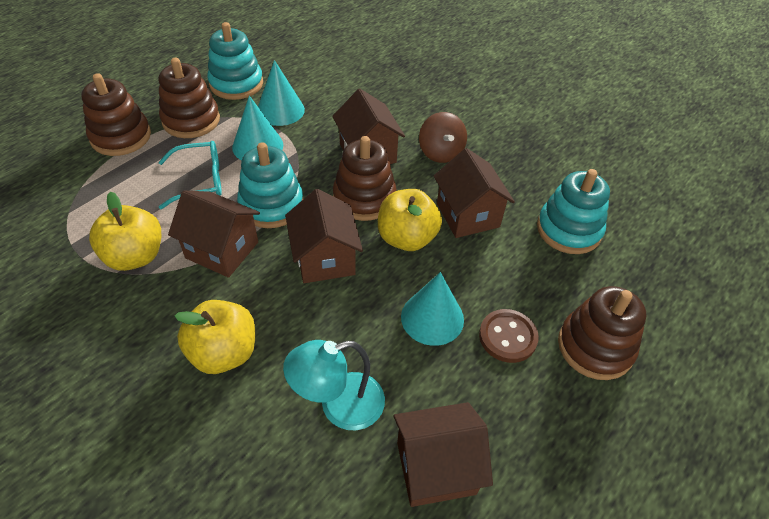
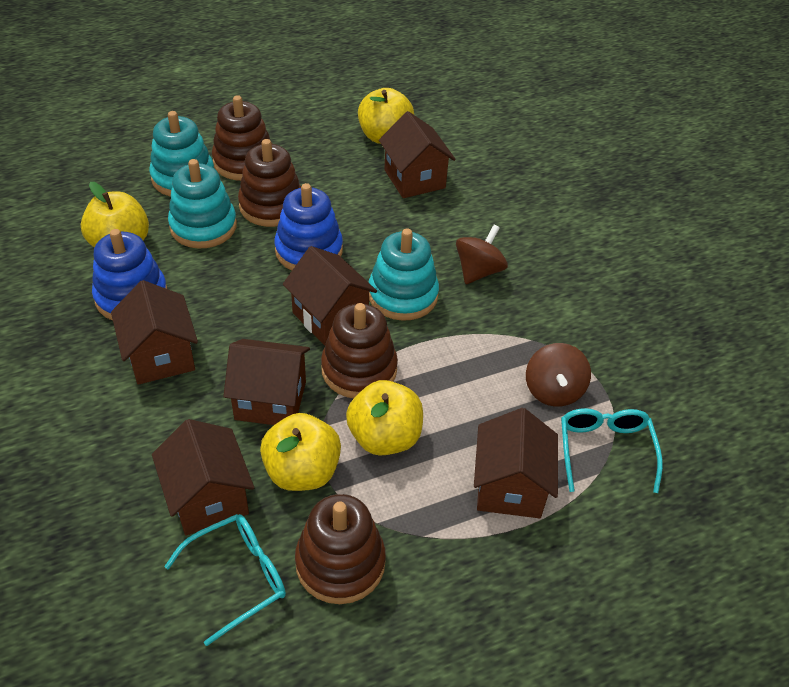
blue stacking toy: 0 -> 2
brown button: 1 -> 0
brown house: 5 -> 6
brown spinning top: 1 -> 2
turquoise cone: 3 -> 0
turquoise glasses: 1 -> 2
turquoise lamp: 1 -> 0
yellow apple: 3 -> 4

